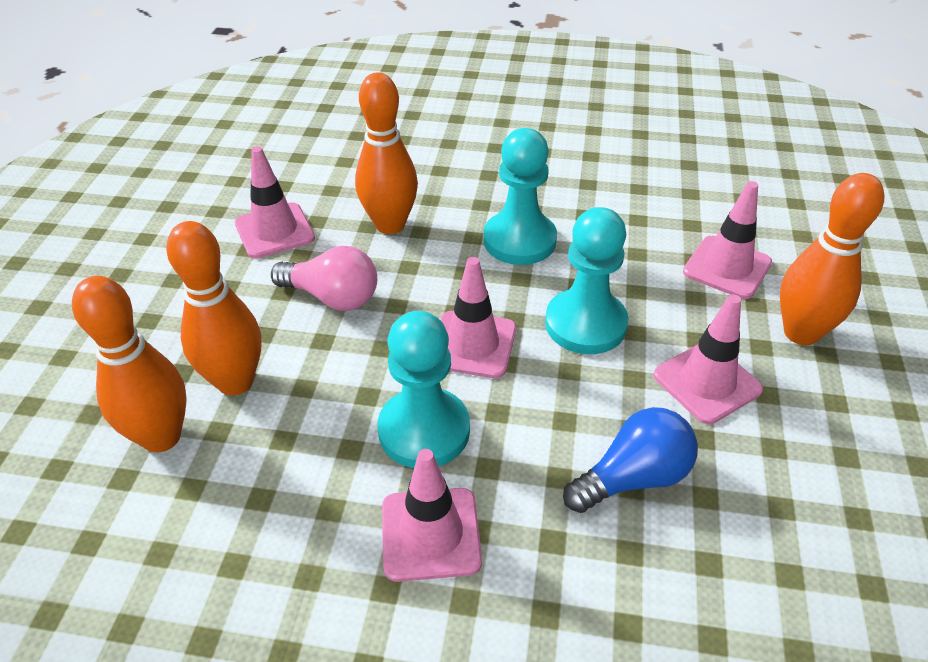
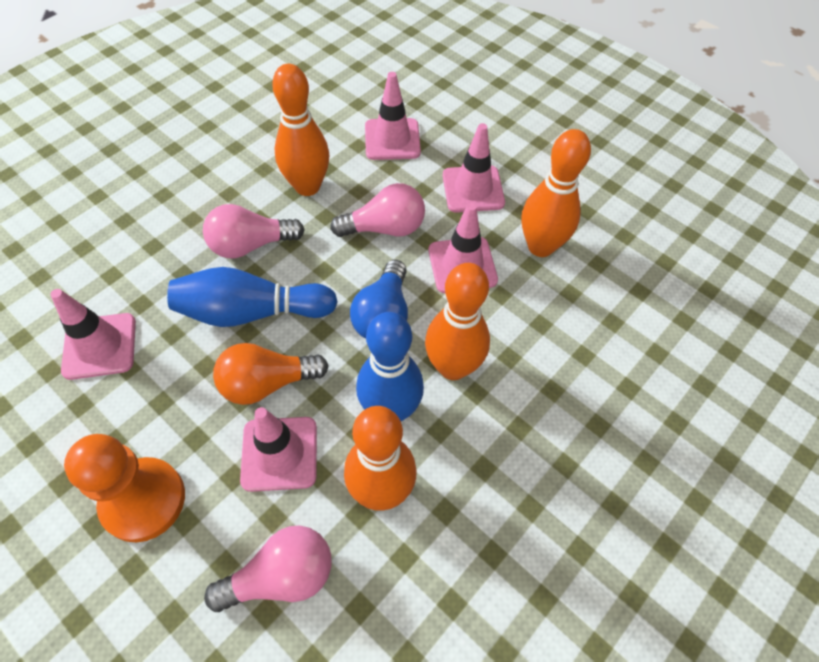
blue bowling pin: 0 -> 2
orange light bulb: 0 -> 1
orange pawn: 0 -> 1
pink light bulb: 1 -> 3
turquoise pawn: 3 -> 0

